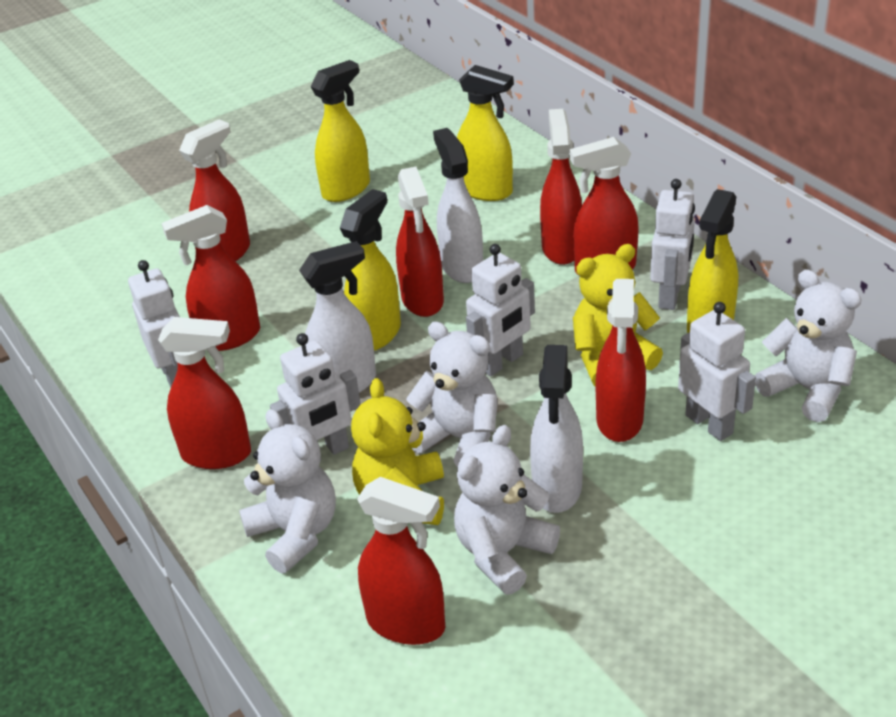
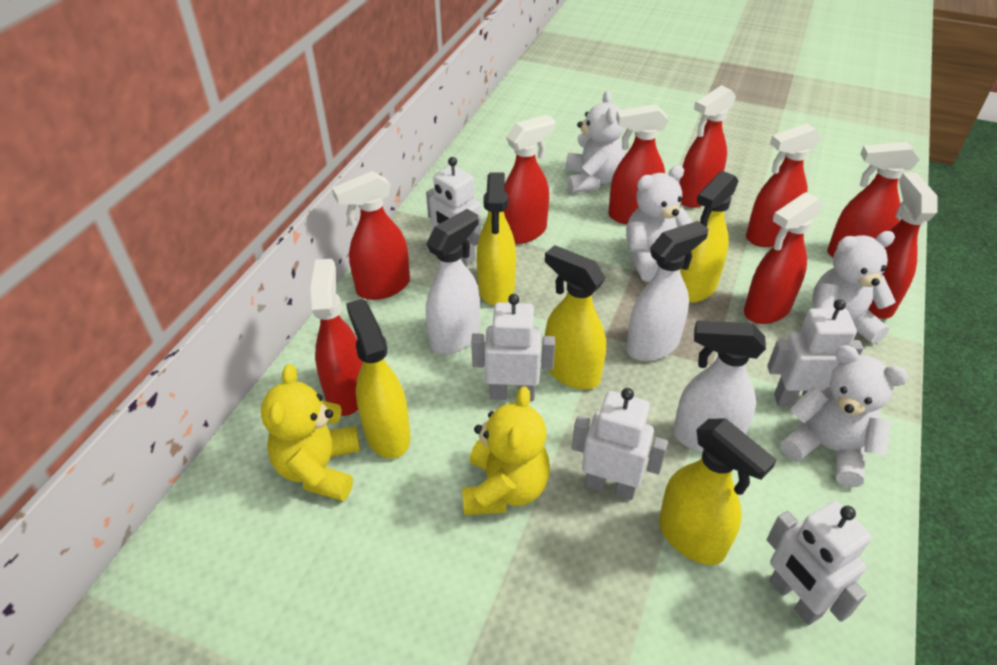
red spray bottle: 8 -> 9
yellow spray bottle: 4 -> 5

